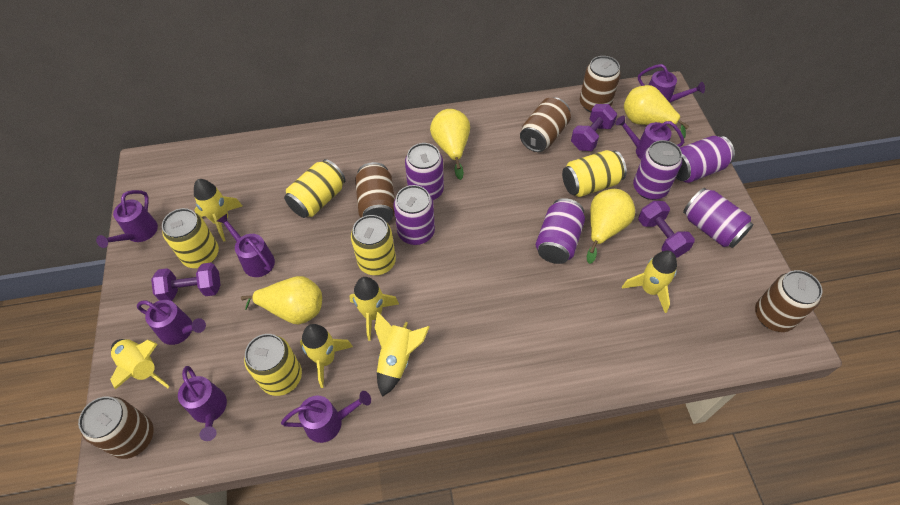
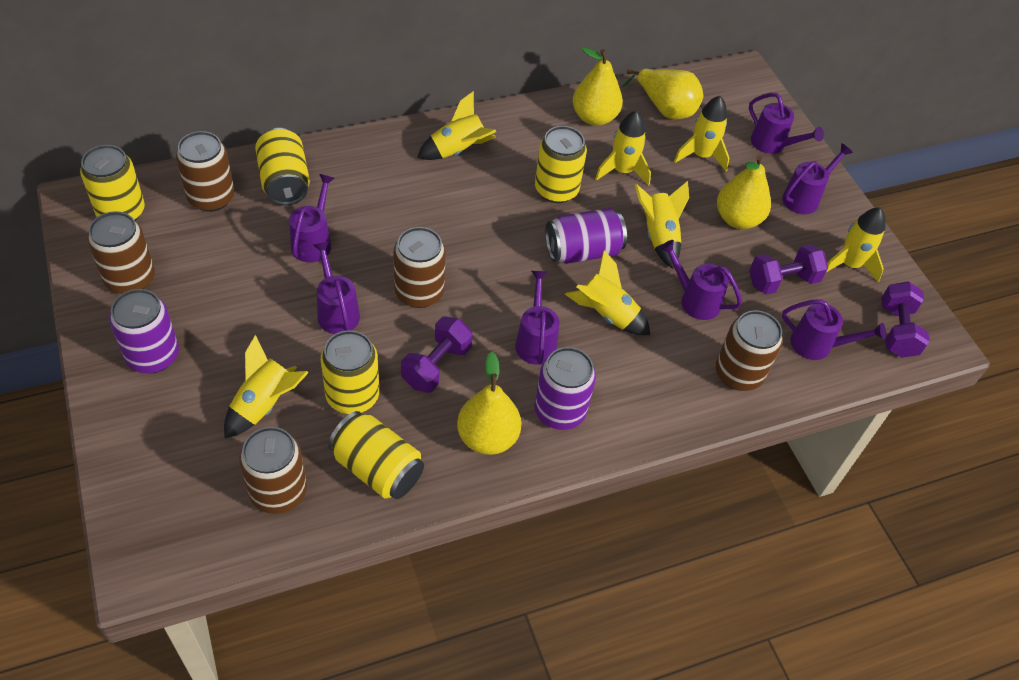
purple can: 6 -> 3
yellow rocket: 6 -> 7

